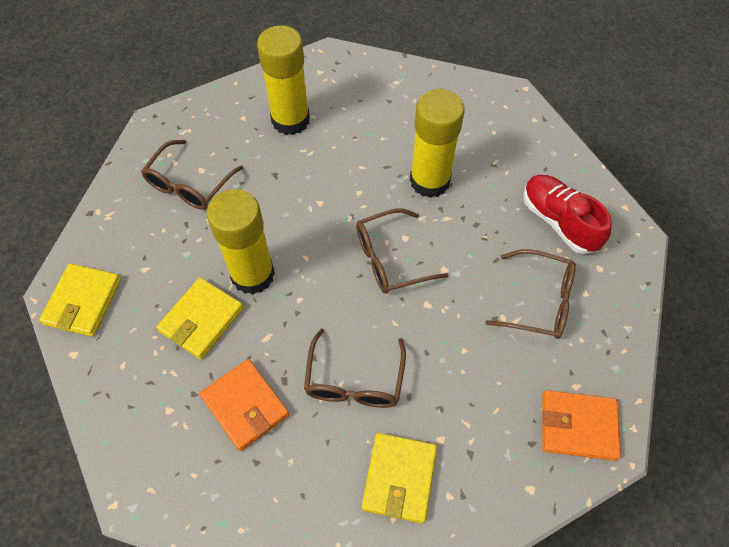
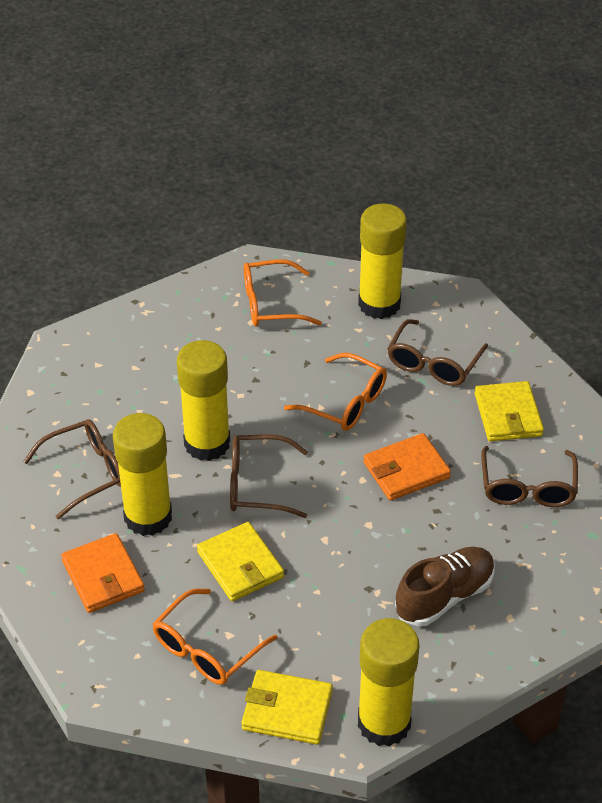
brown shoe: 0 -> 1
orange glasses: 0 -> 3
red shoe: 1 -> 0
yellow glue stick: 3 -> 4

